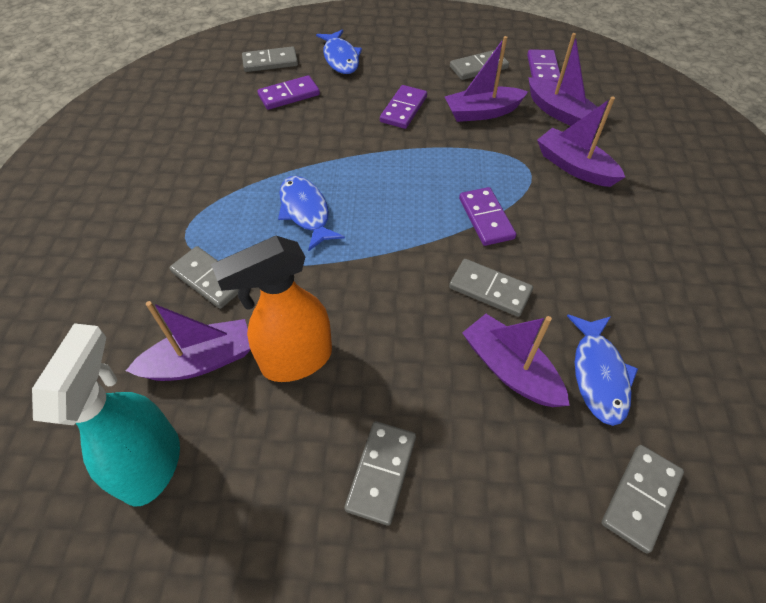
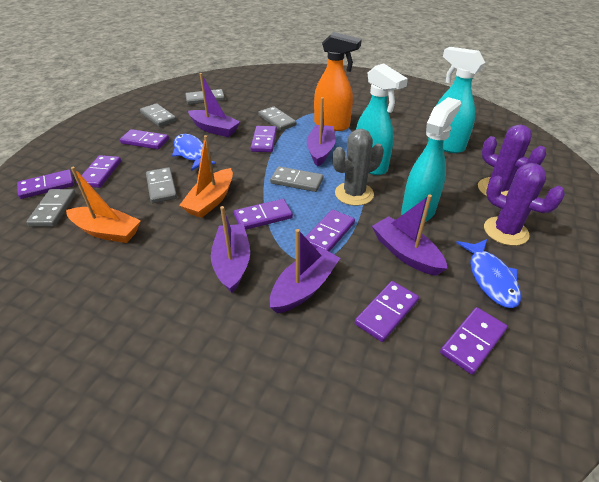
blue fish: 3 -> 2
grey cactus: 0 -> 1
orange boat: 0 -> 2
purple cactus: 0 -> 2
purple domino: 4 -> 8
turquoise spray bottle: 1 -> 3

